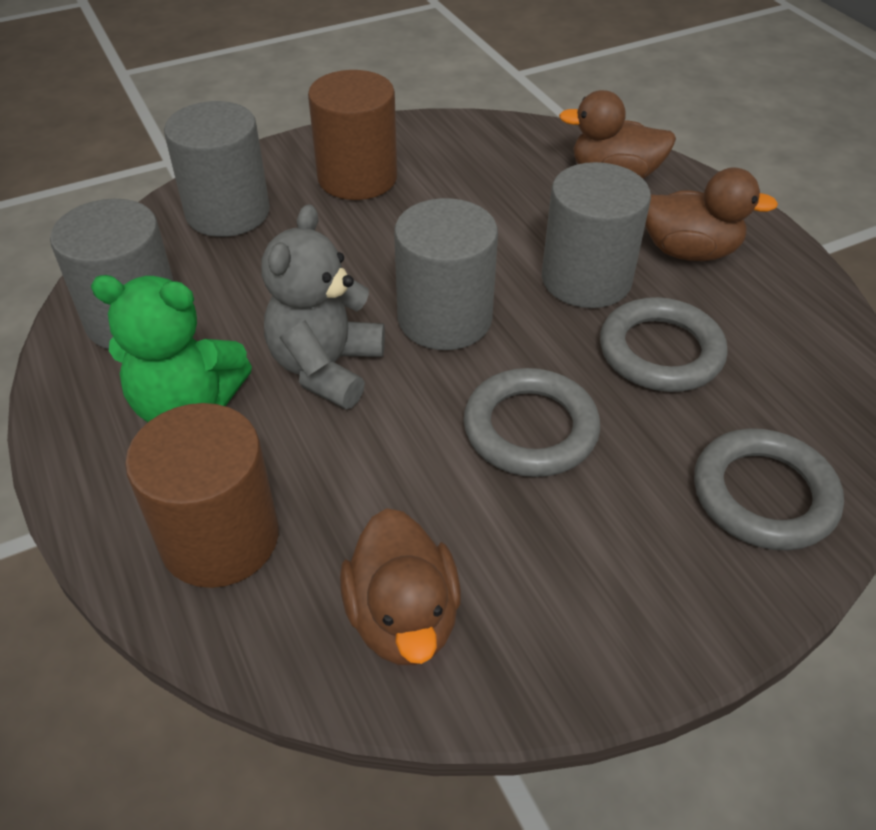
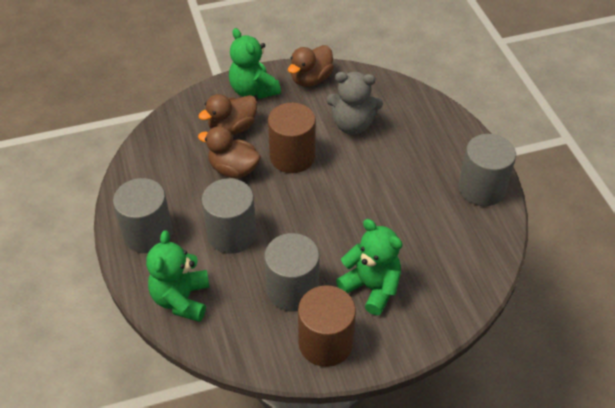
green teddy bear: 1 -> 3
grey ring: 3 -> 0

